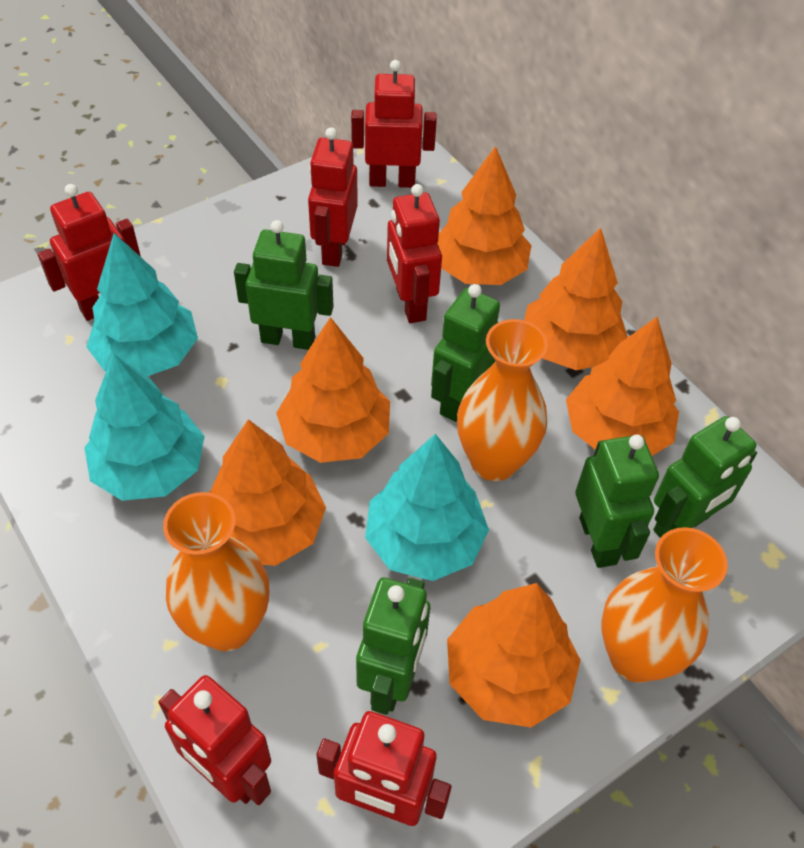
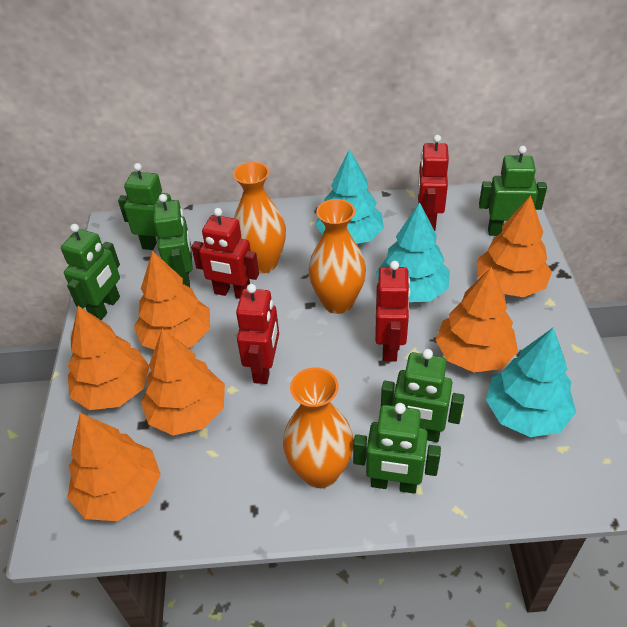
green robot: 5 -> 6
red robot: 6 -> 4

